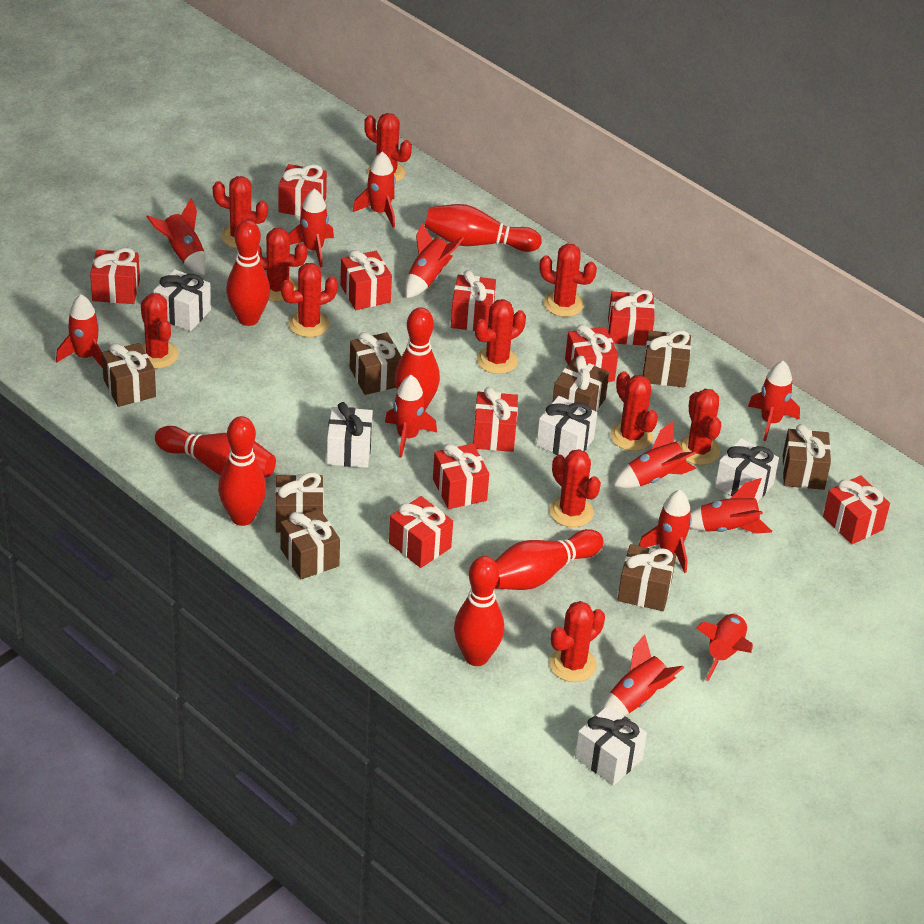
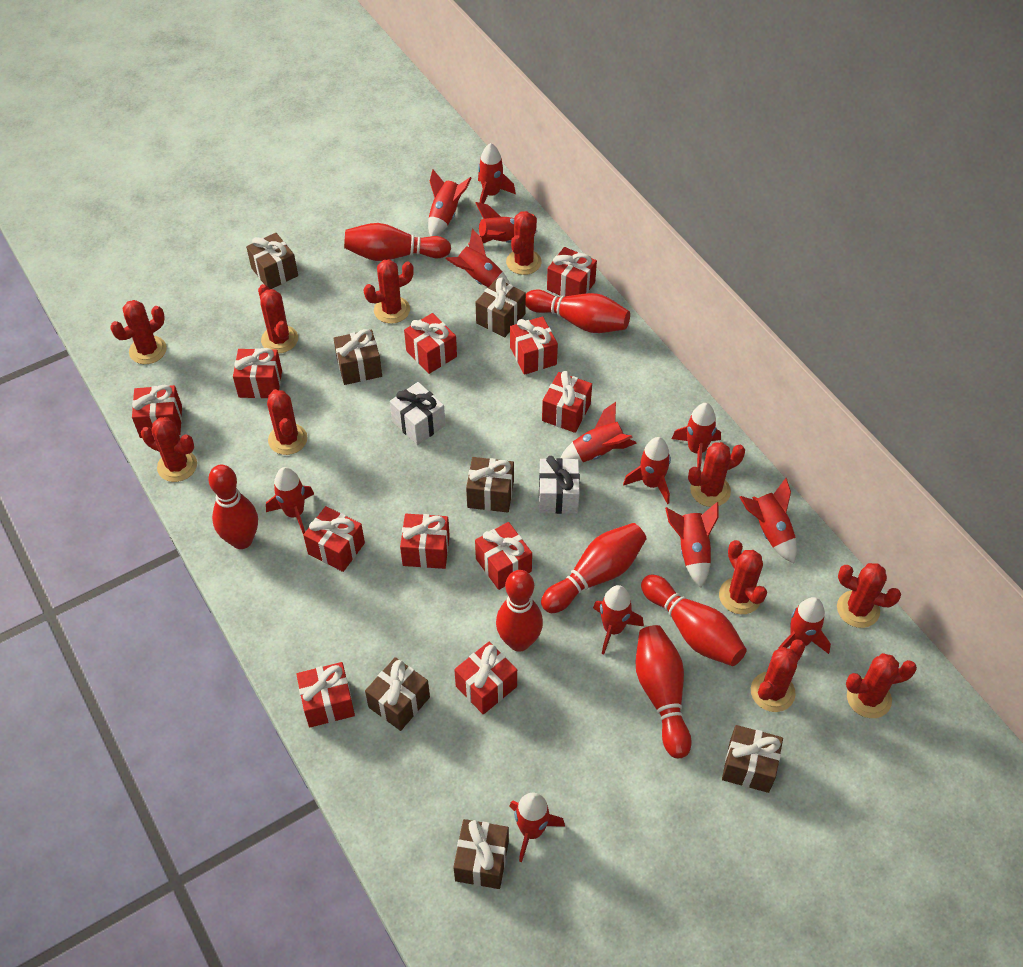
brown gift: 8 -> 7
red gift: 10 -> 11
red rocket: 12 -> 13
white gift: 5 -> 2

